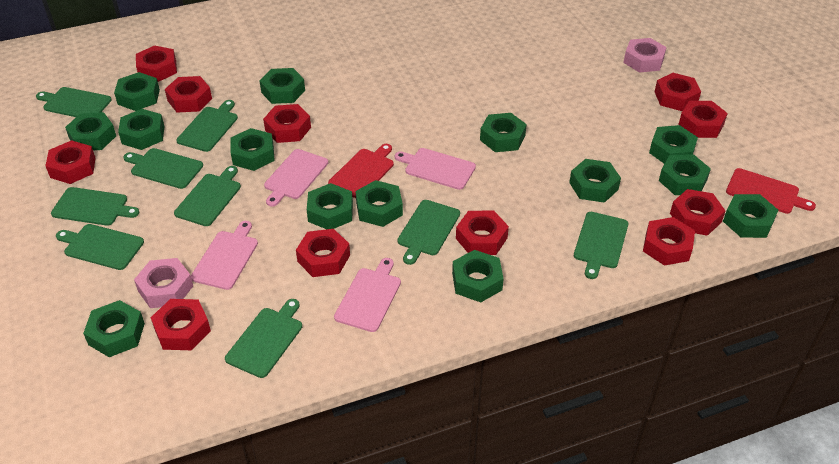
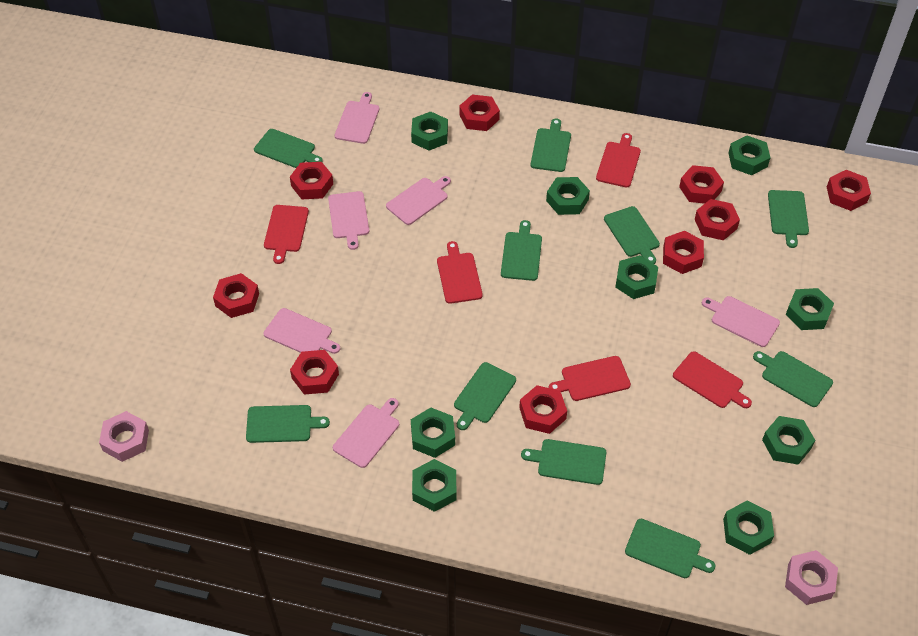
green cutting board: 9 -> 10
green nut: 14 -> 9
pink cutting board: 4 -> 6
red cutting board: 2 -> 5
red nut: 11 -> 9

